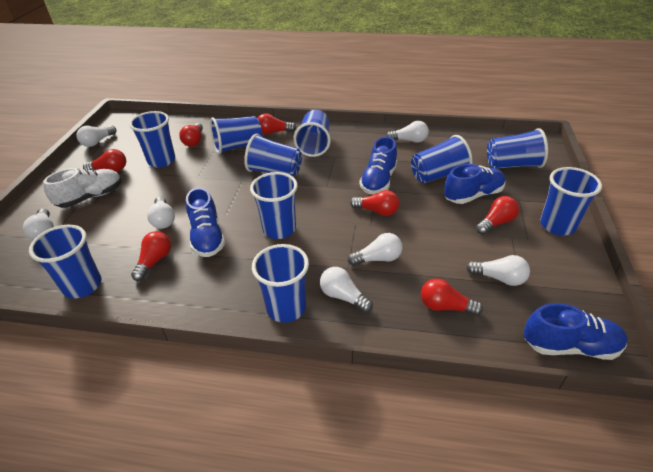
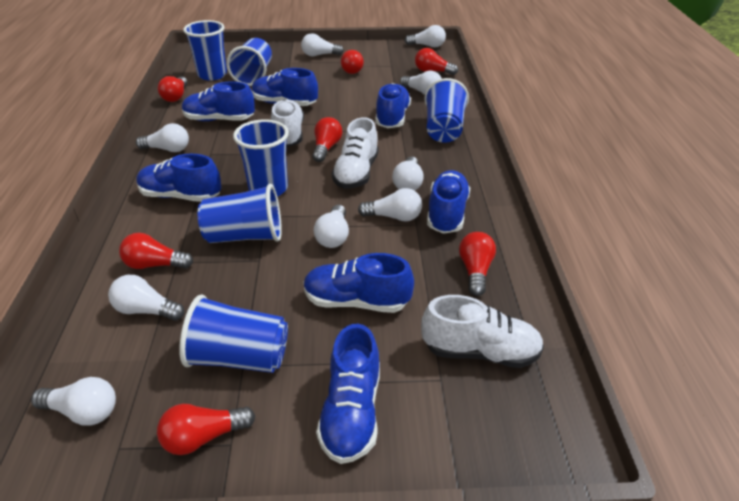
blue cup: 10 -> 6
blue shoe: 4 -> 7
white light bulb: 7 -> 9
white shoe: 1 -> 3

